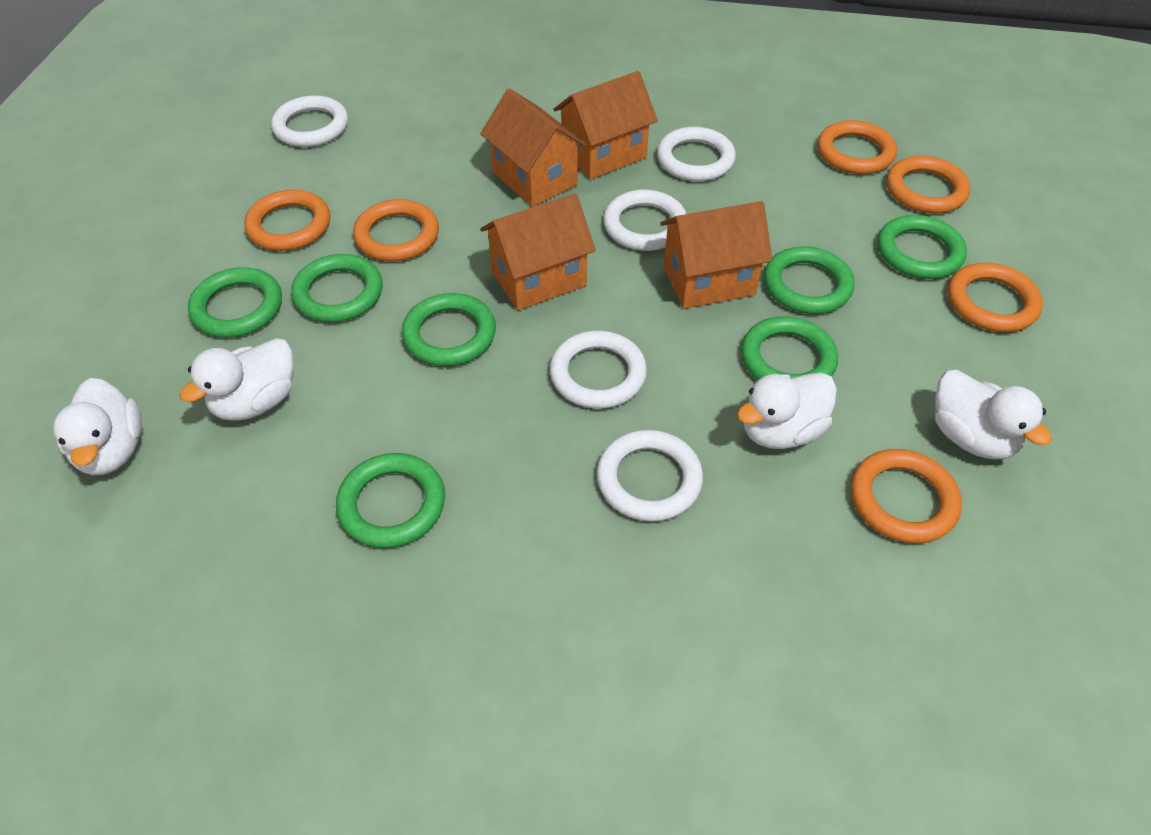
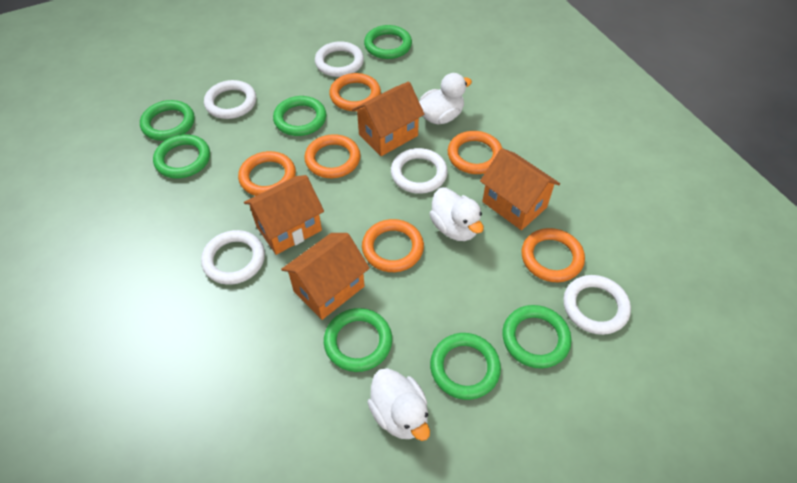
white duck: 4 -> 3

